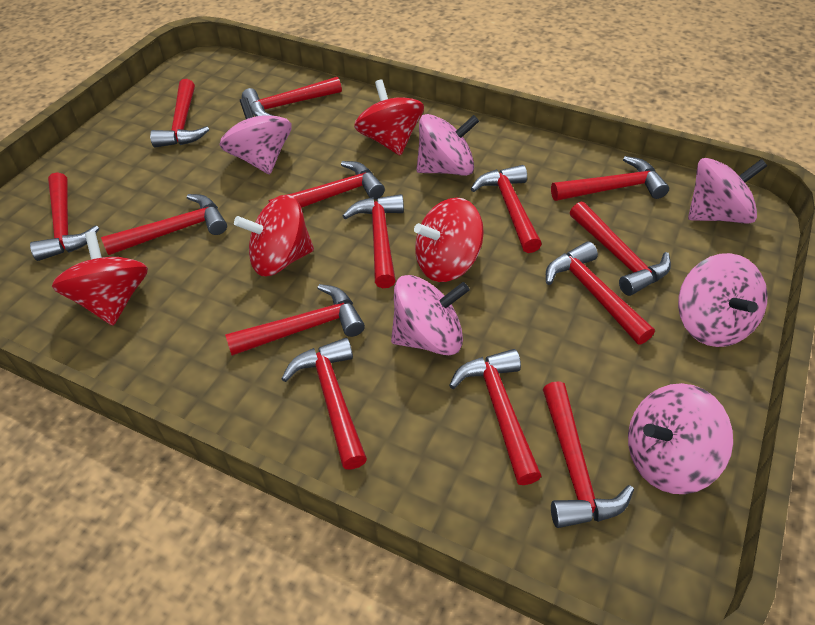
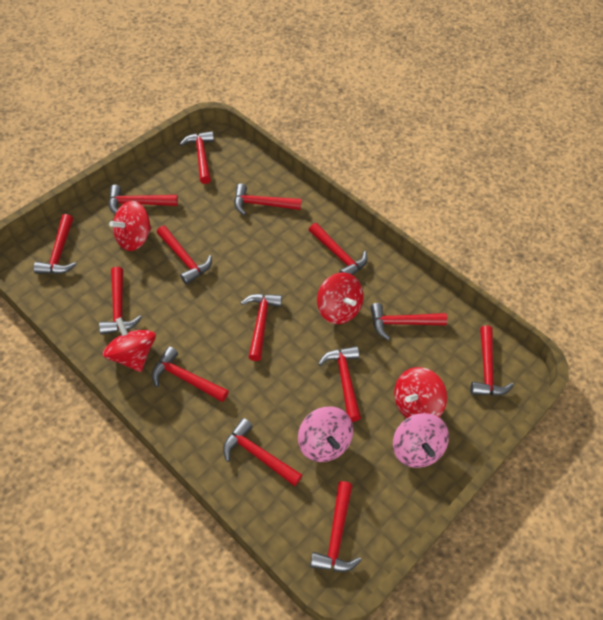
pink spinning top: 6 -> 2

